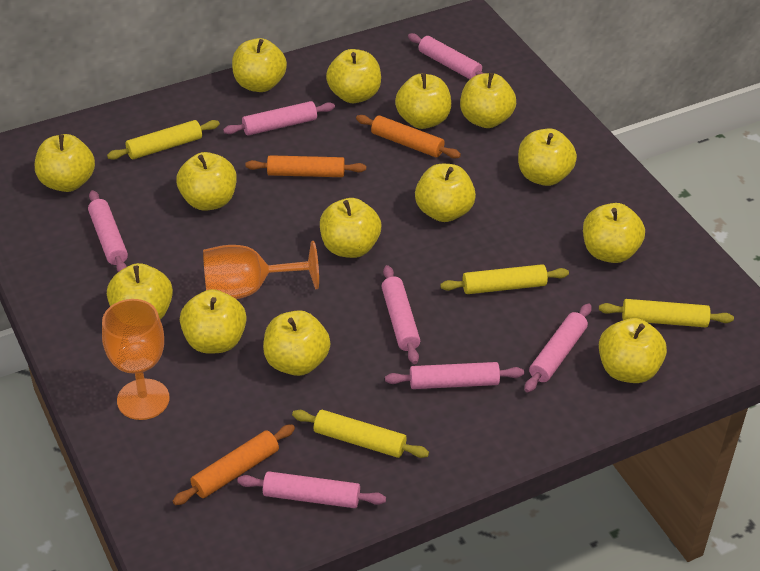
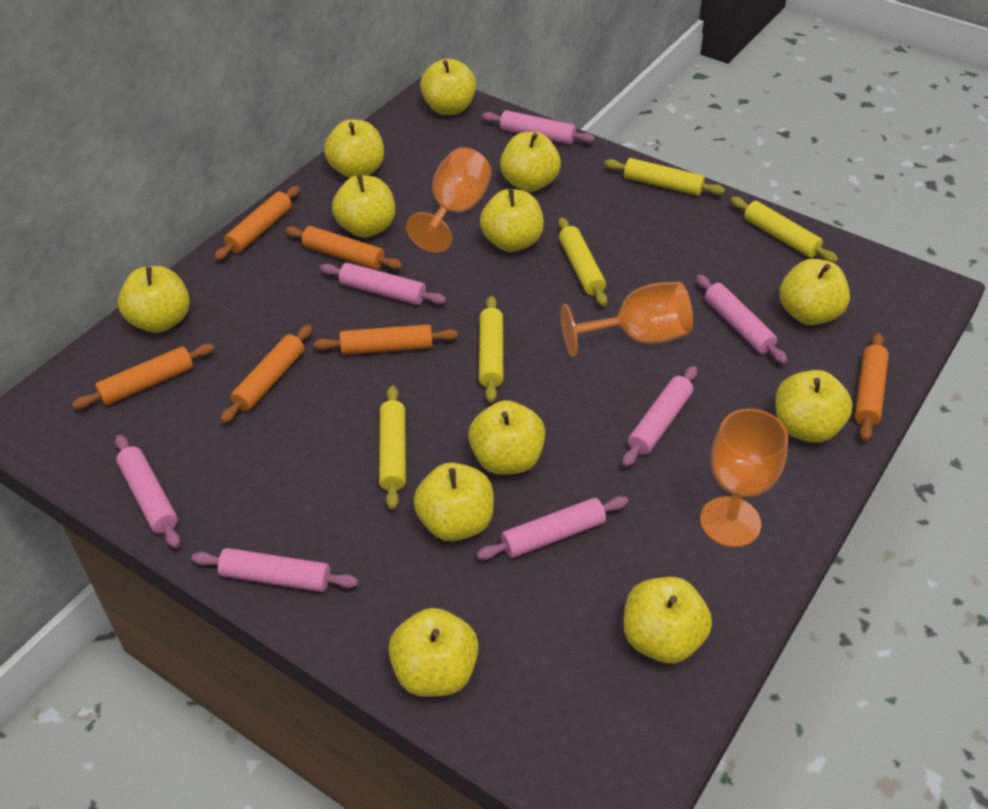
orange goblet: 2 -> 3
orange rolling pin: 3 -> 6
yellow apple: 14 -> 12
yellow rolling pin: 4 -> 5

